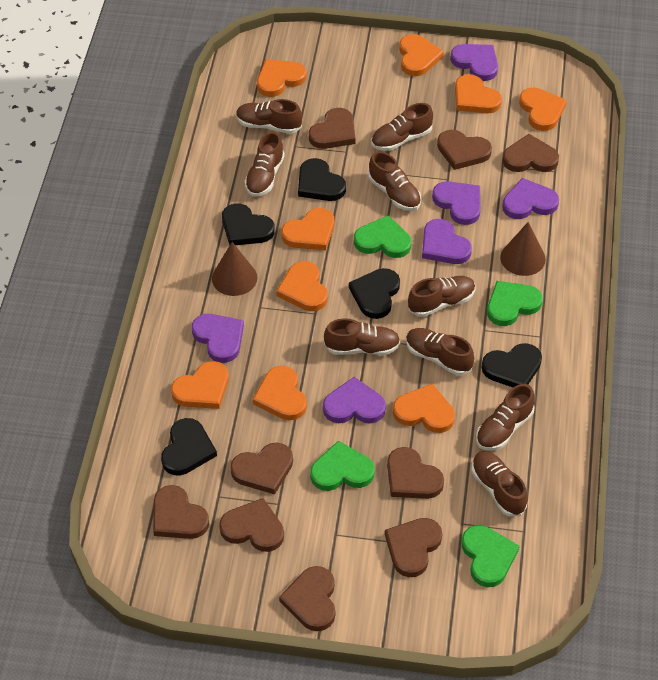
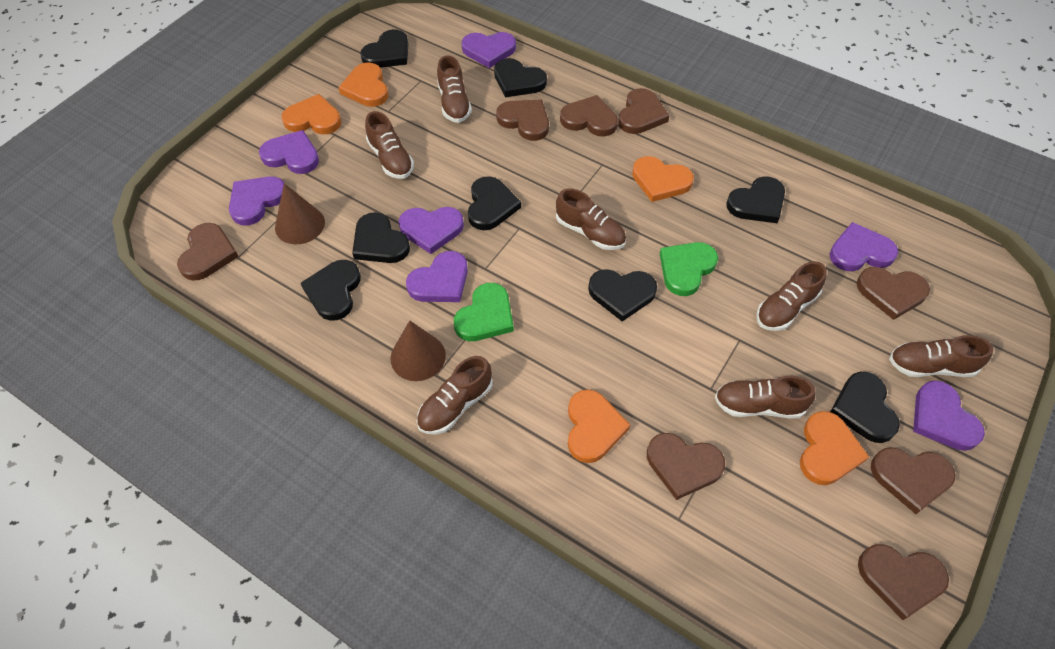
black heart: 5 -> 8
brown heart: 9 -> 8
brown shoe: 9 -> 7
green heart: 4 -> 2
orange heart: 9 -> 5
purple heart: 6 -> 7

